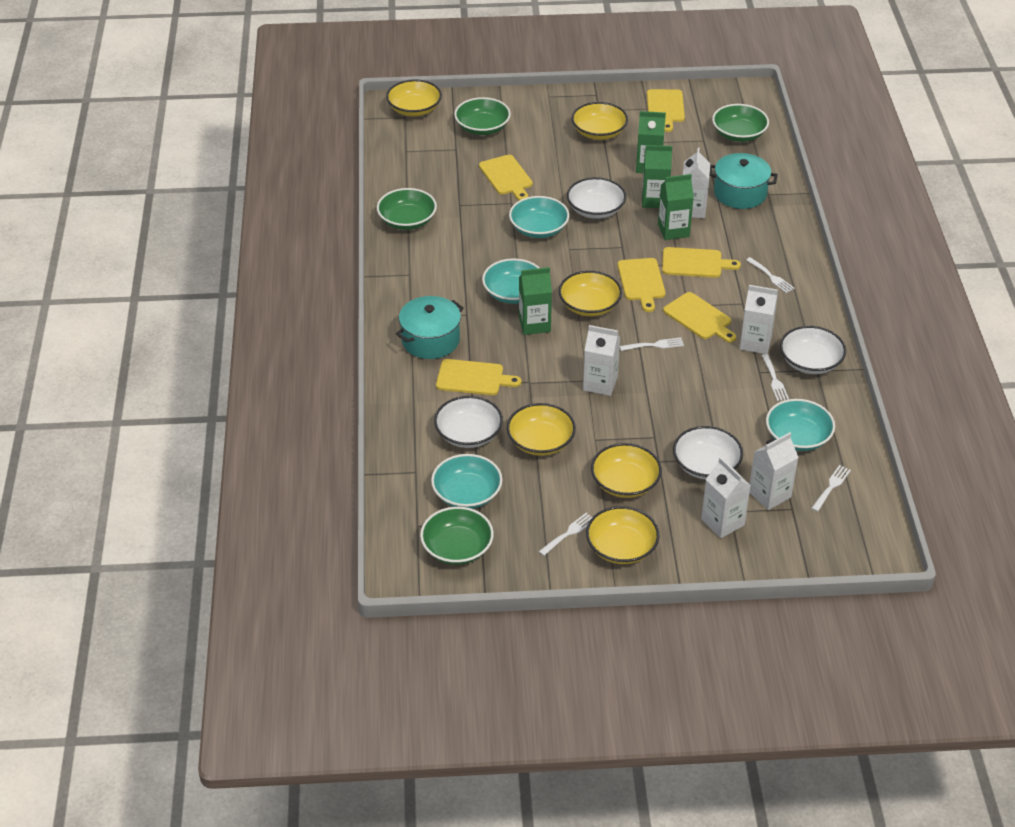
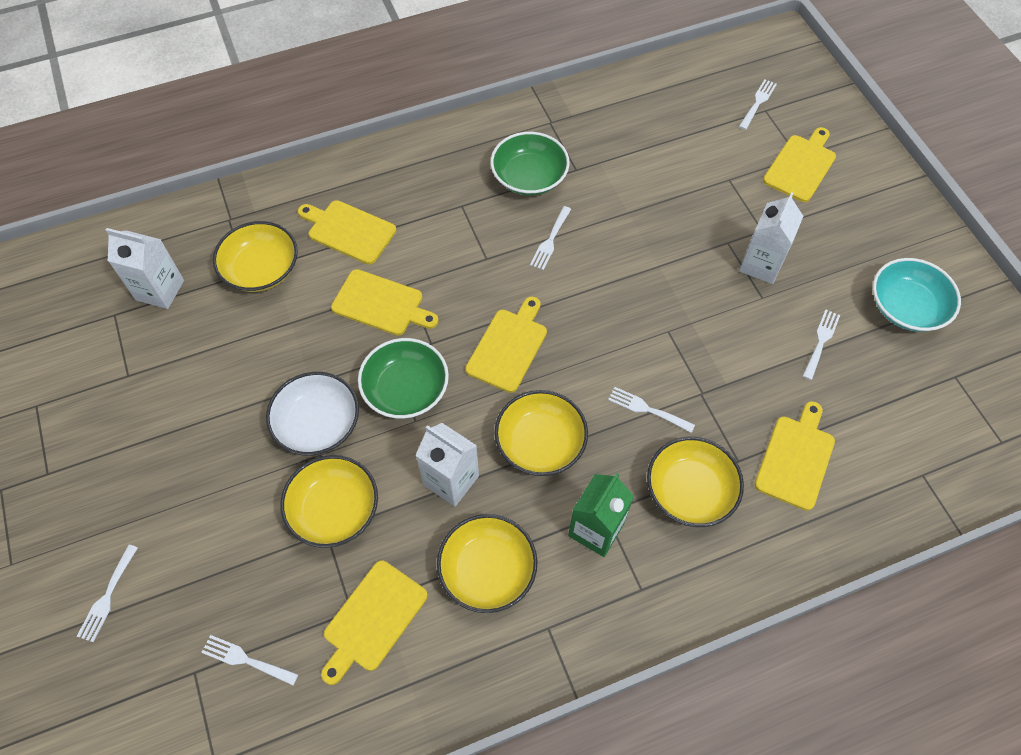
green bowl: 4 -> 2
green carton: 4 -> 1
turquoise bowl: 4 -> 1
turquoise pot: 2 -> 0
white bowl: 4 -> 1
white carton: 5 -> 3
white fork: 5 -> 6
yellow bowl: 6 -> 5

